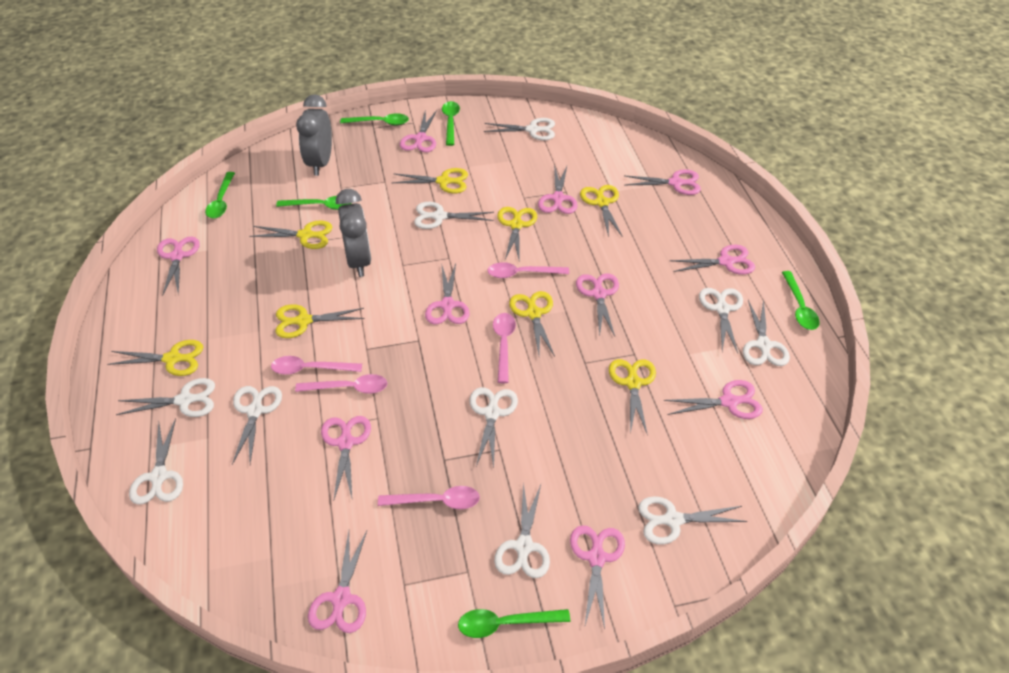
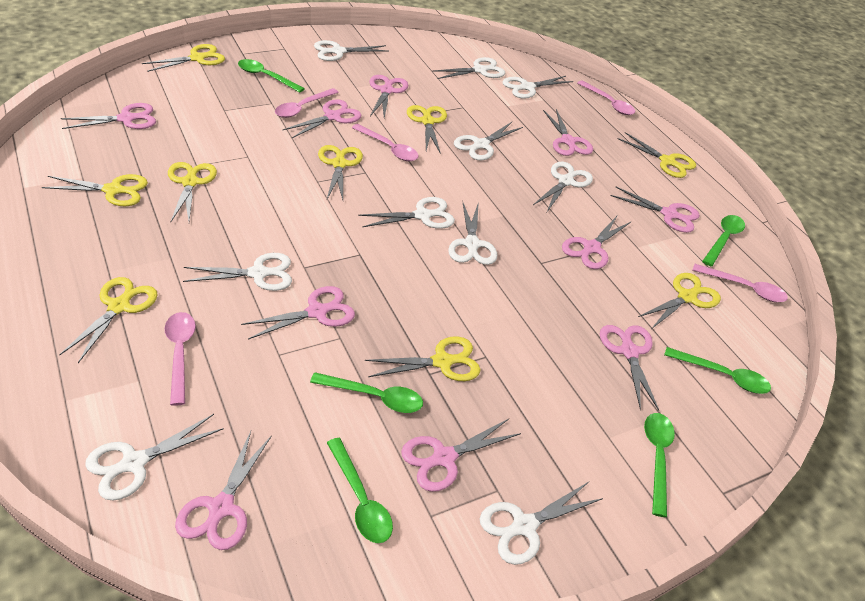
grey clock: 2 -> 0
pink scissors: 11 -> 10
yellow scissors: 8 -> 9

